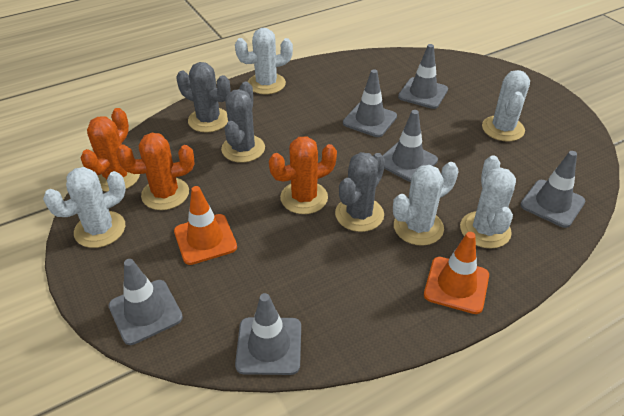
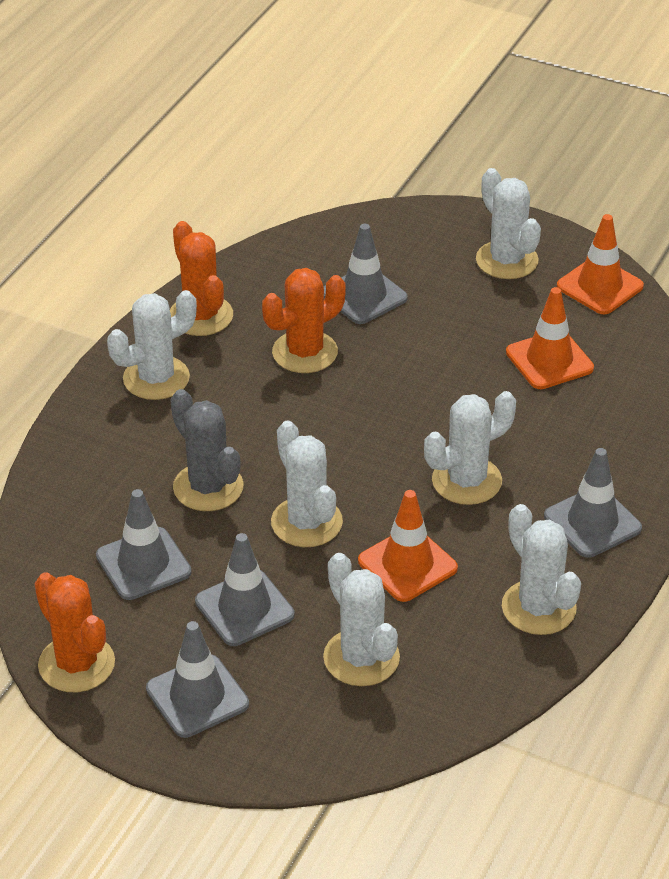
grey cactus: 3 -> 1
grey traffic cone: 6 -> 5
orange traffic cone: 2 -> 3
white cactus: 5 -> 6

